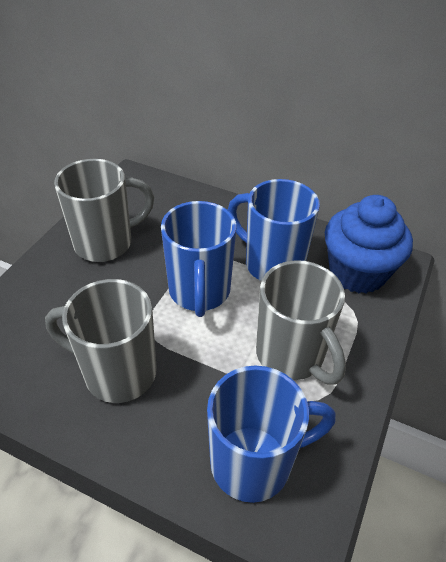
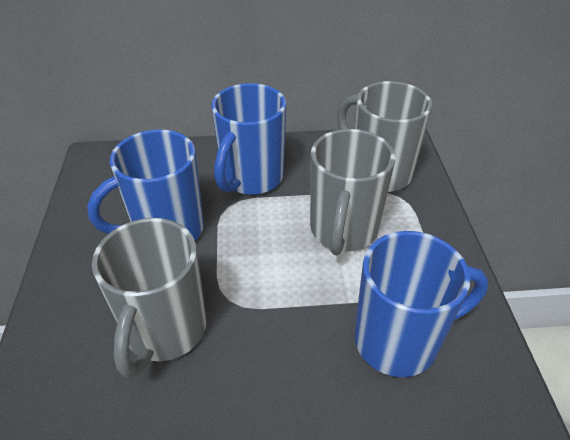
blue cupcake: 1 -> 0

